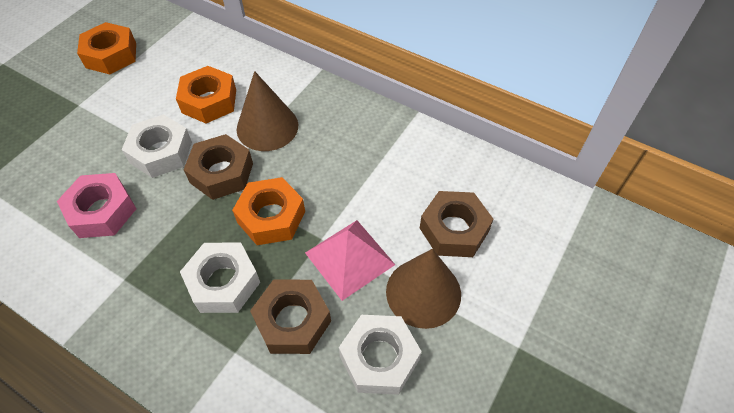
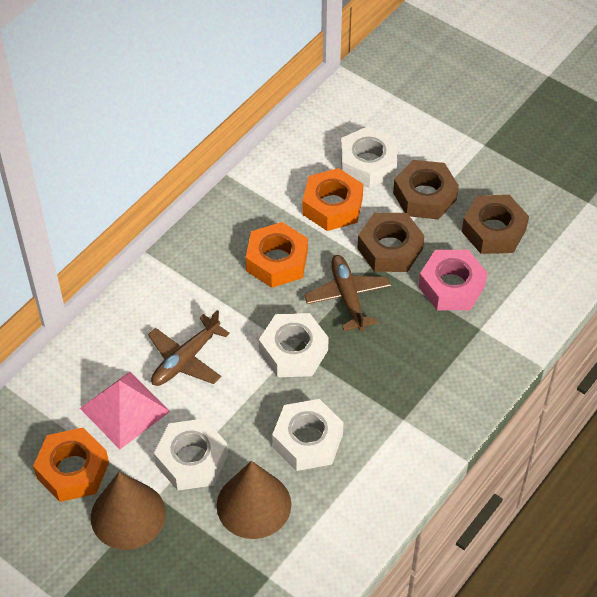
brown plane: 0 -> 2
white nut: 3 -> 4

